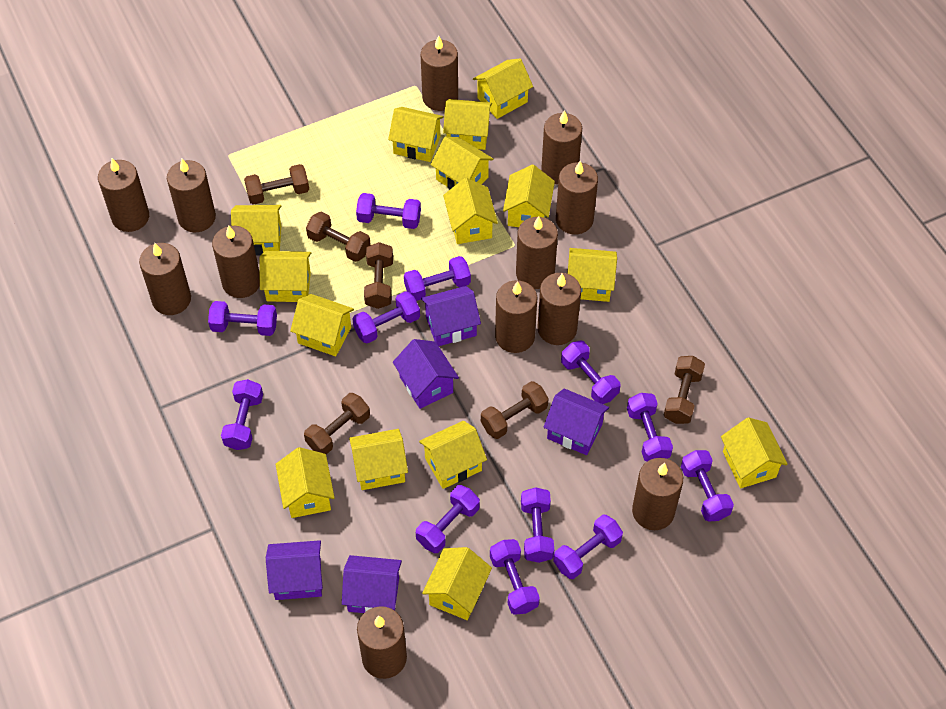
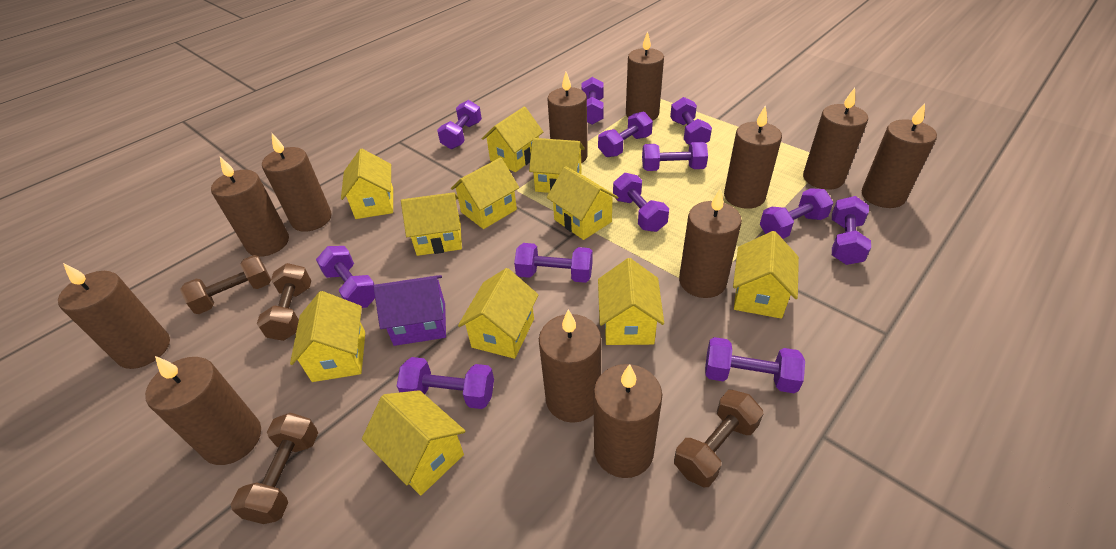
brown dumbbell: 6 -> 4
purple house: 5 -> 1
yellow house: 15 -> 11

